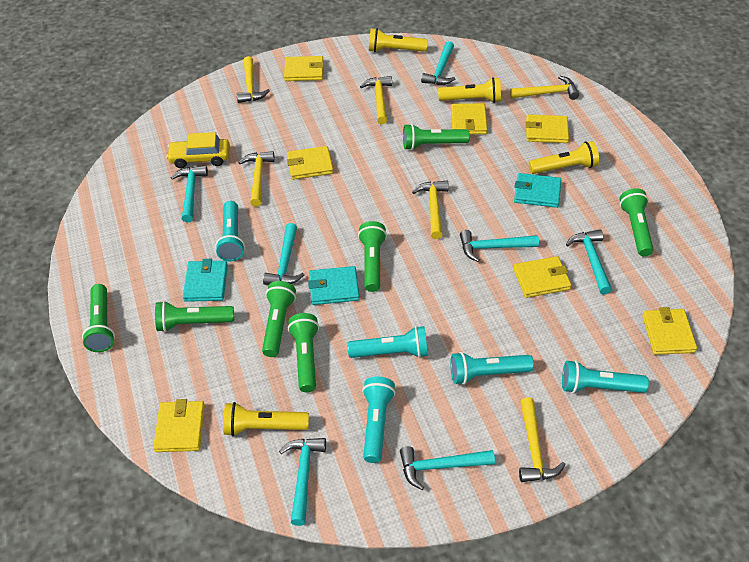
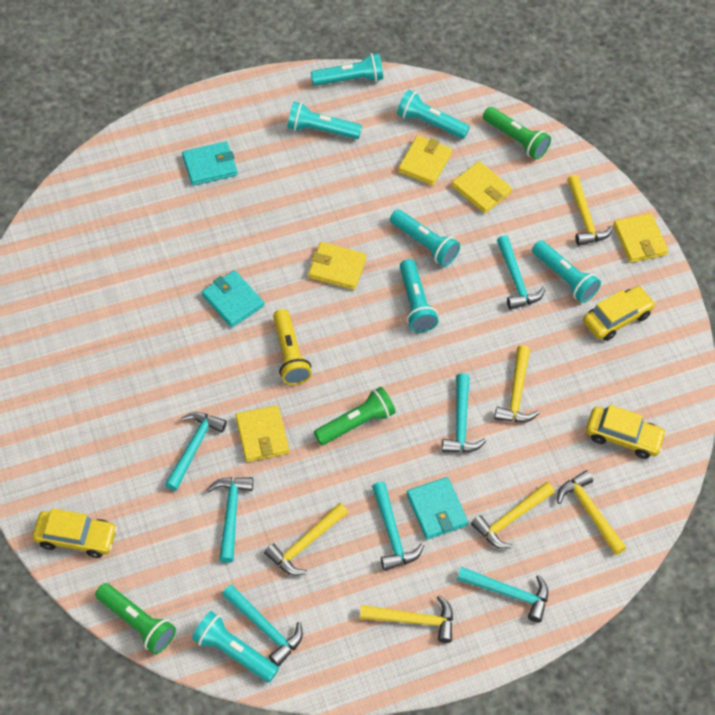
green flashlight: 7 -> 3
turquoise flashlight: 5 -> 7
yellow car: 1 -> 3
yellow flashlight: 4 -> 1
yellow wallet: 7 -> 5

